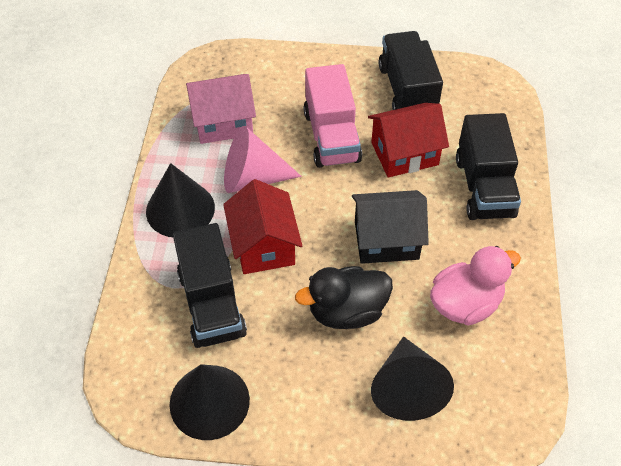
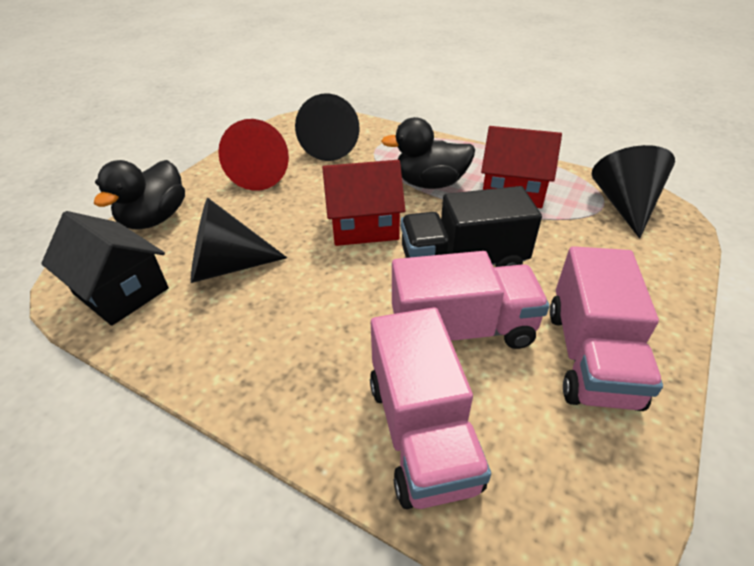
black duck: 1 -> 2
black truck: 3 -> 1
pink cone: 1 -> 0
pink duck: 1 -> 0
pink house: 1 -> 0
pink truck: 1 -> 3
red cone: 0 -> 1

